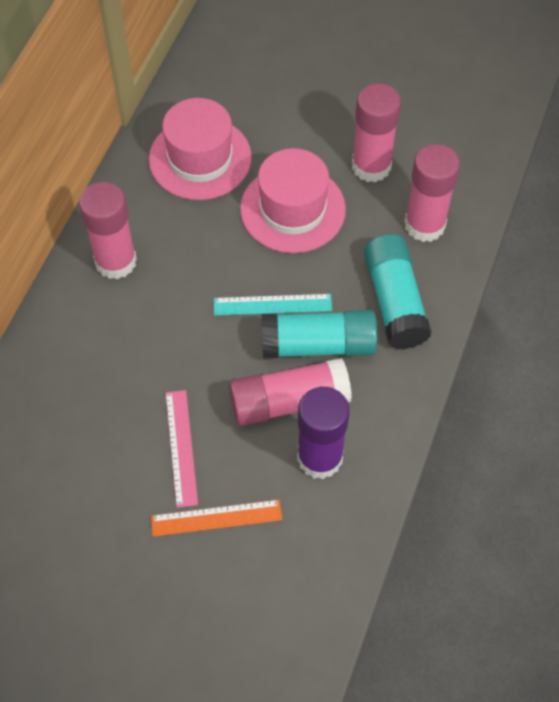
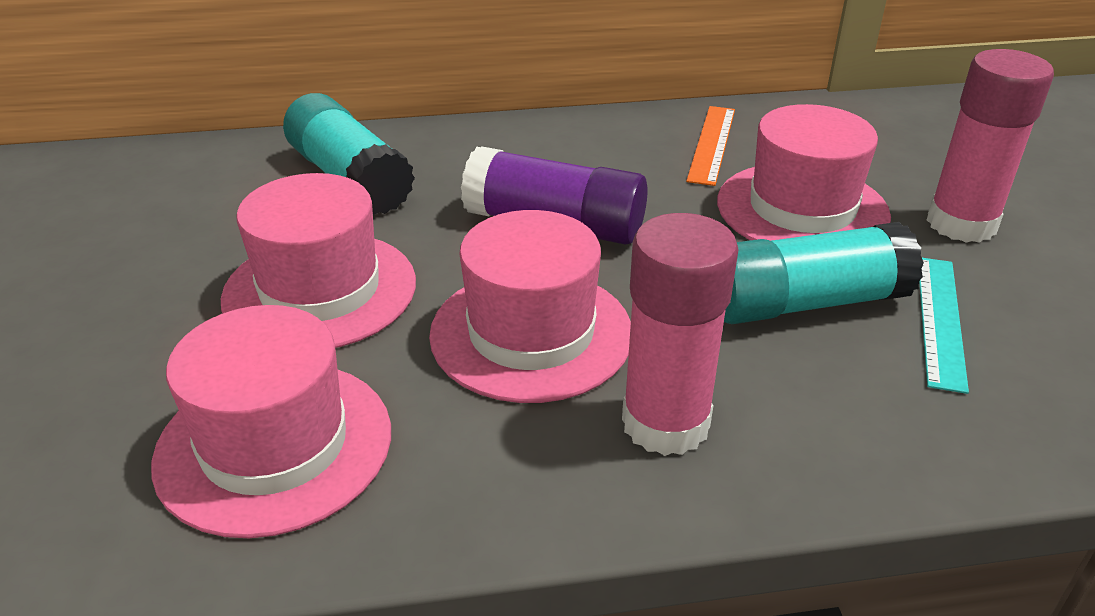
pink glue stick: 4 -> 2
pink hat: 2 -> 4
pink ruler: 1 -> 0

